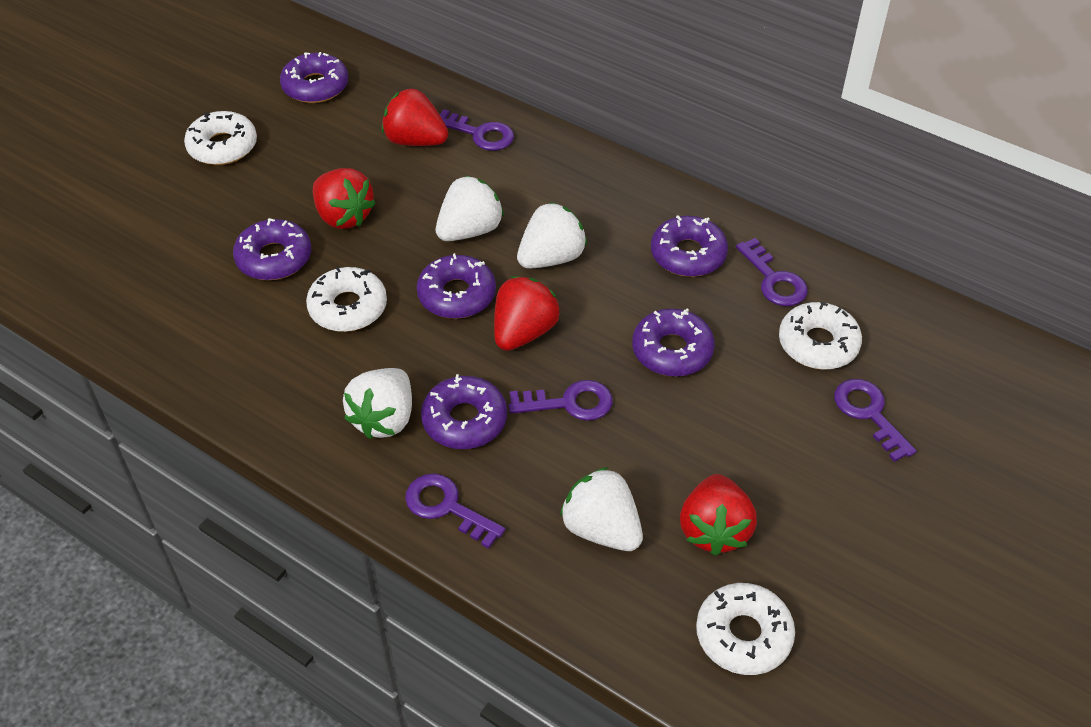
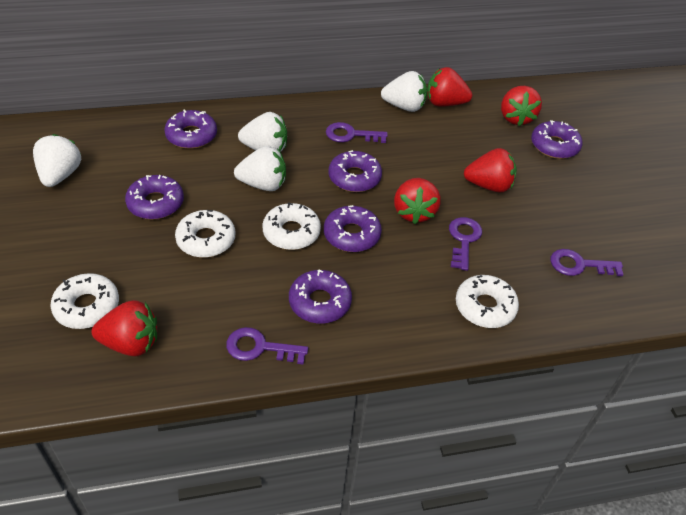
purple key: 5 -> 4
red strawberry: 4 -> 5

